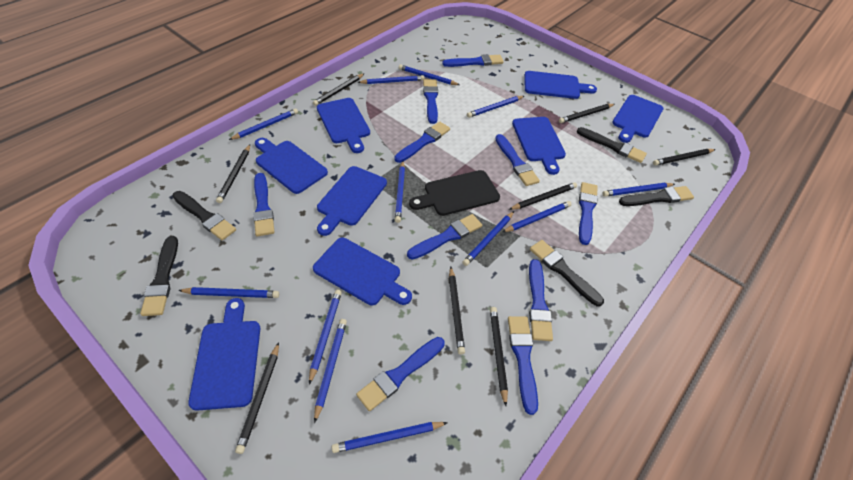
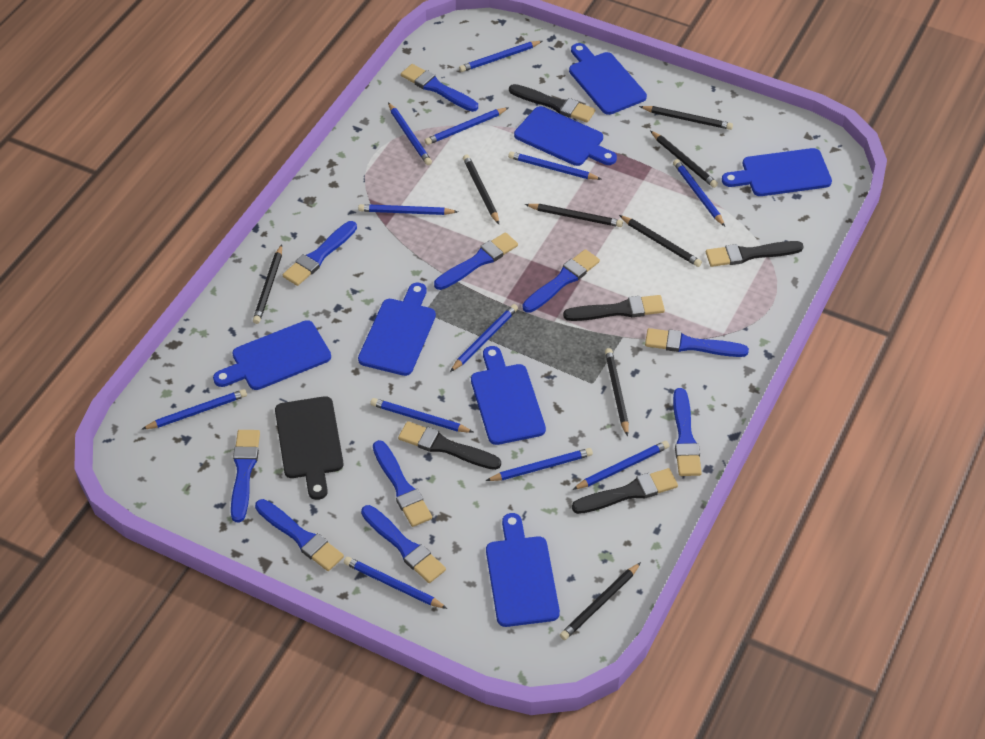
blue cutting board: 8 -> 7

